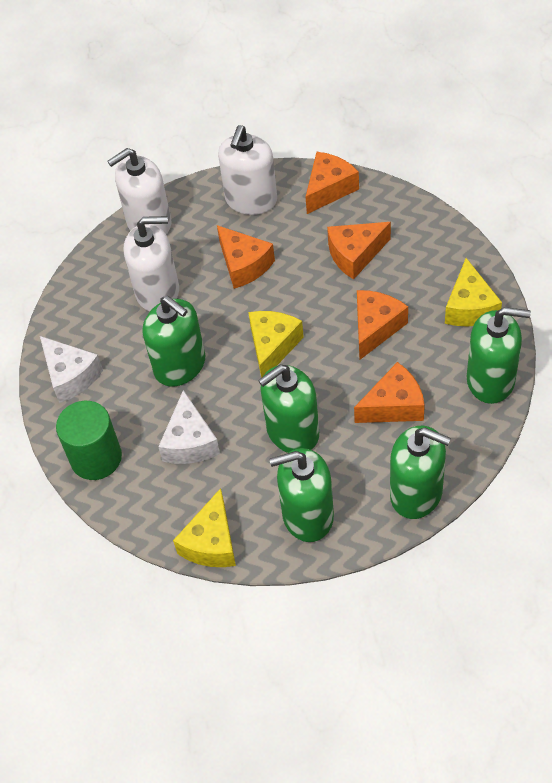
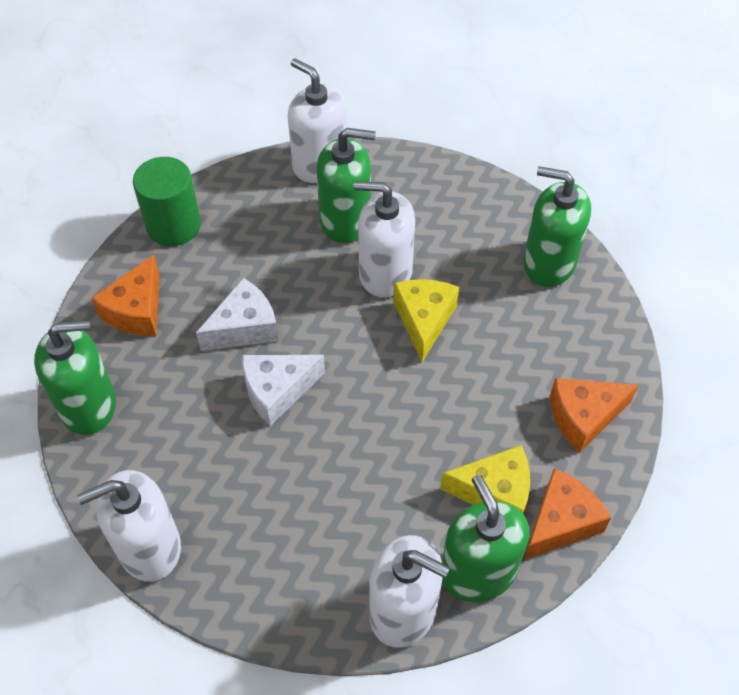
green soap dispenser: 5 -> 4
orange cheese: 5 -> 3
white soap dispenser: 3 -> 4
yellow cheese: 3 -> 2

